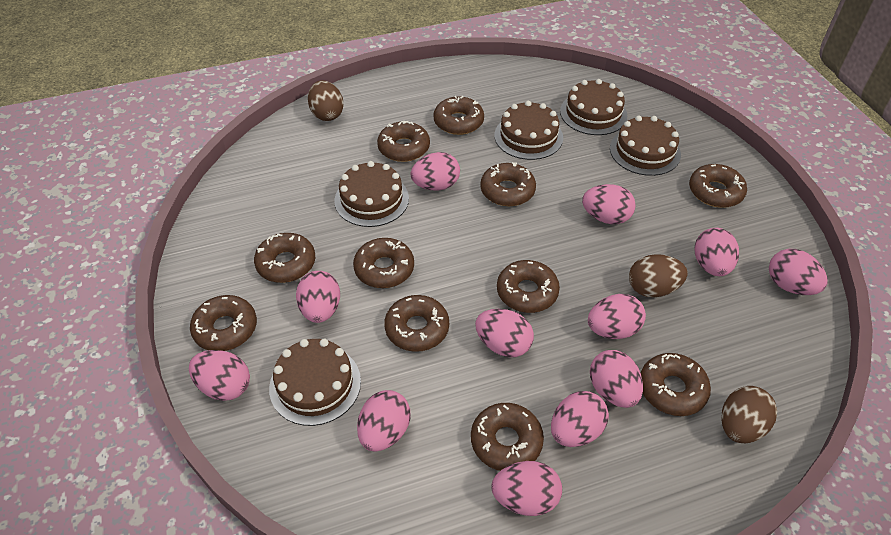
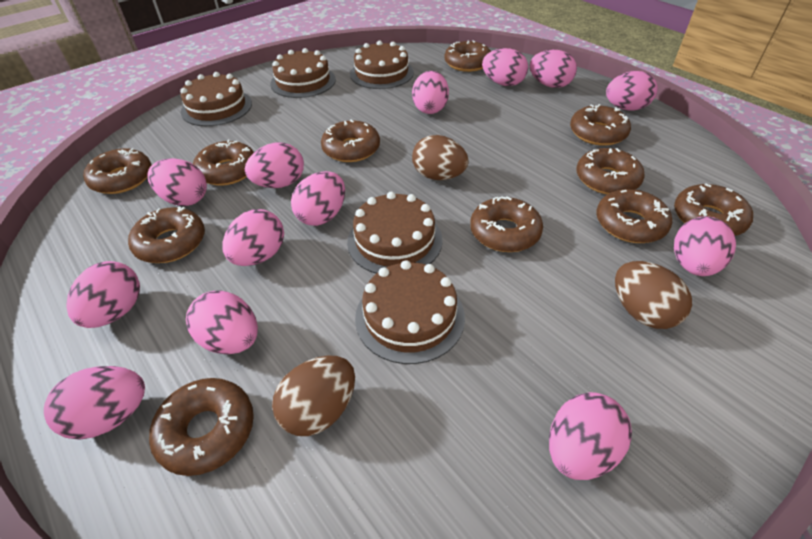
pink egg: 12 -> 13

